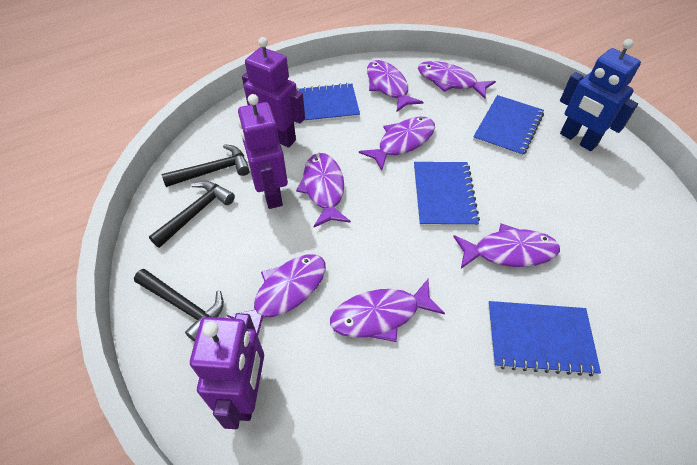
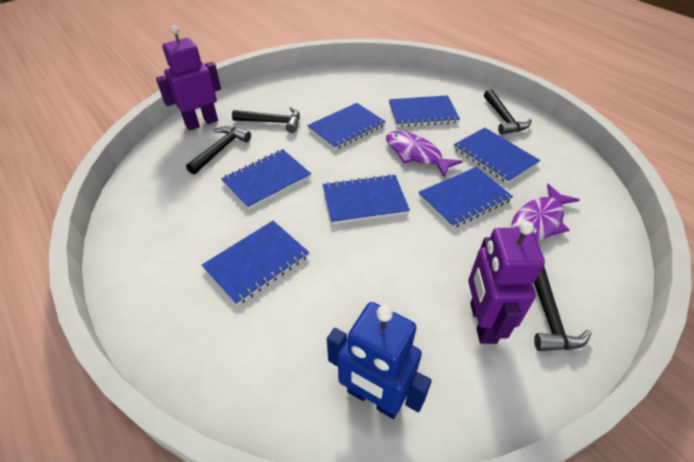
black hammer: 3 -> 4
blue notebook: 4 -> 7
purple fish: 7 -> 2
purple robot: 3 -> 2

